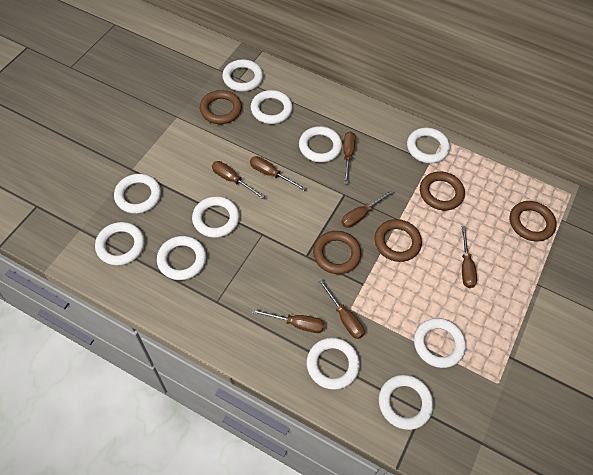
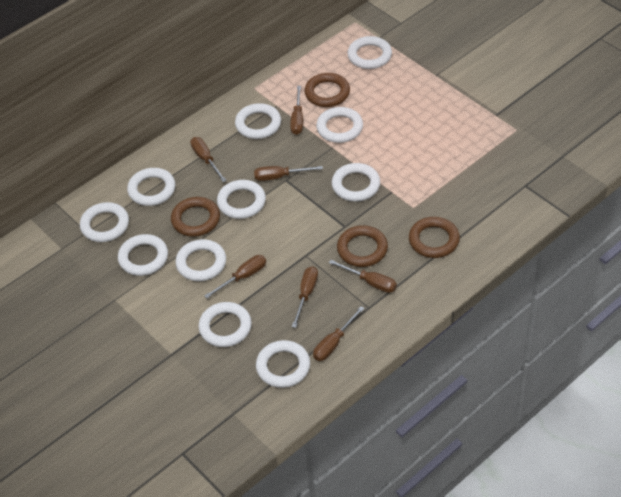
brown ring: 5 -> 4

